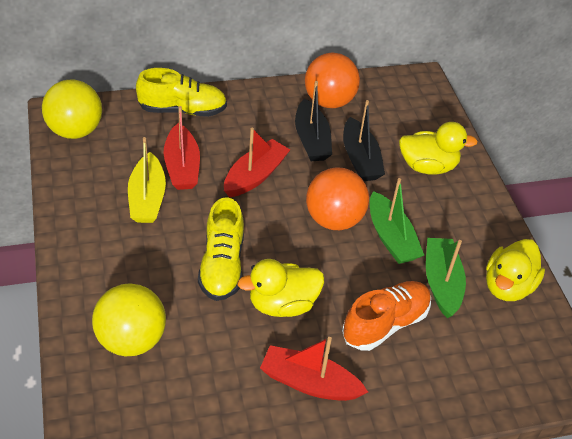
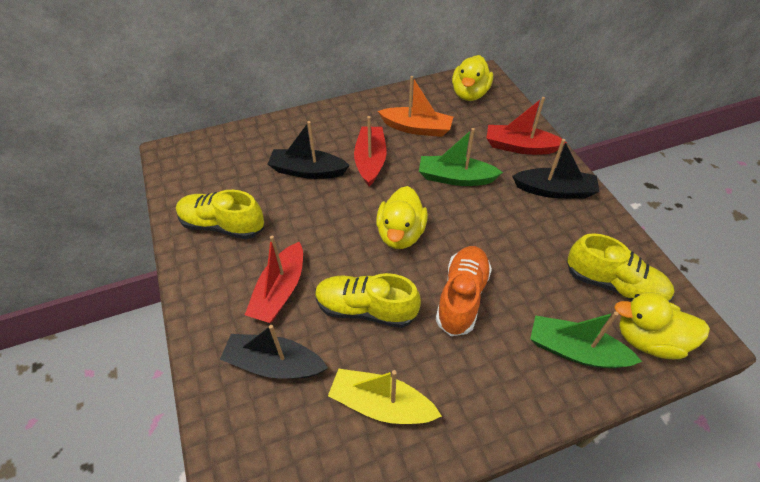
black boat: 2 -> 3
orange ball: 2 -> 0
orange boat: 0 -> 1
yellow ball: 2 -> 0
yellow shoe: 2 -> 3

